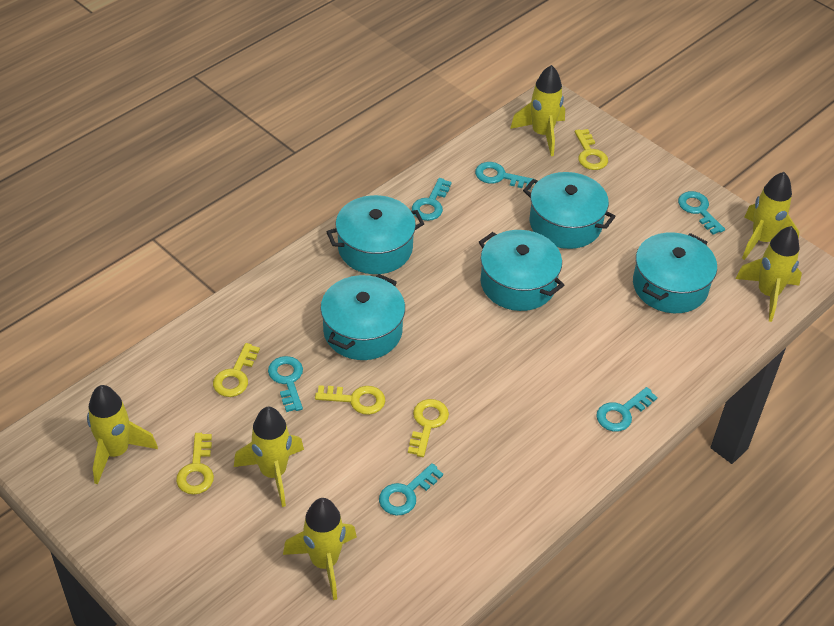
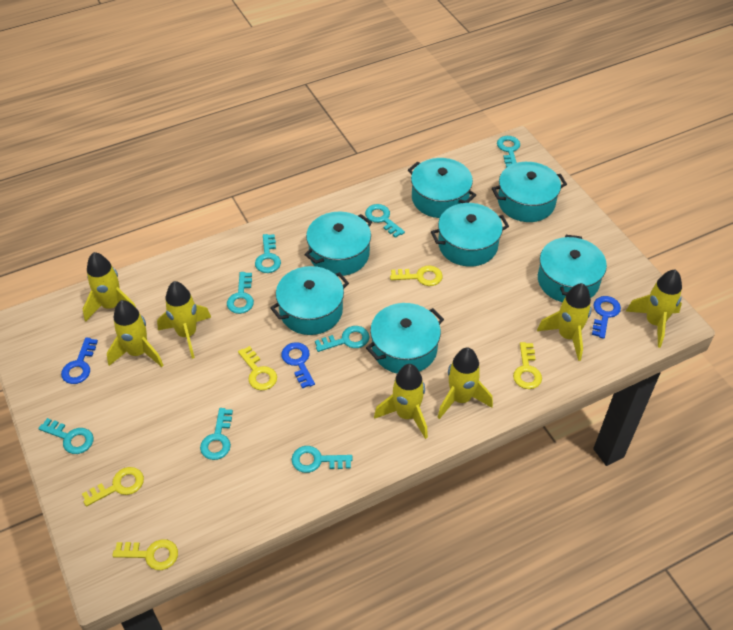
blue key: 0 -> 3
turquoise key: 6 -> 8
turquoise pot: 5 -> 7
yellow rocket: 6 -> 7

